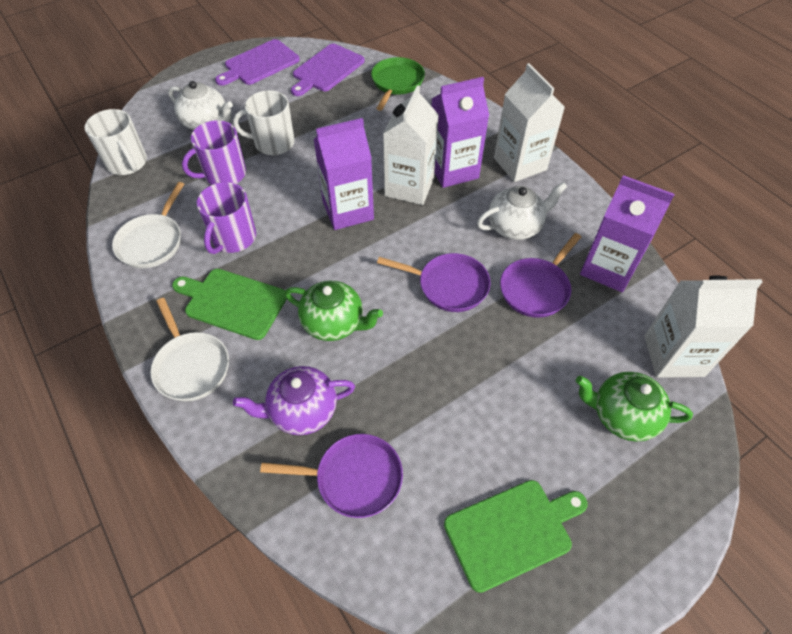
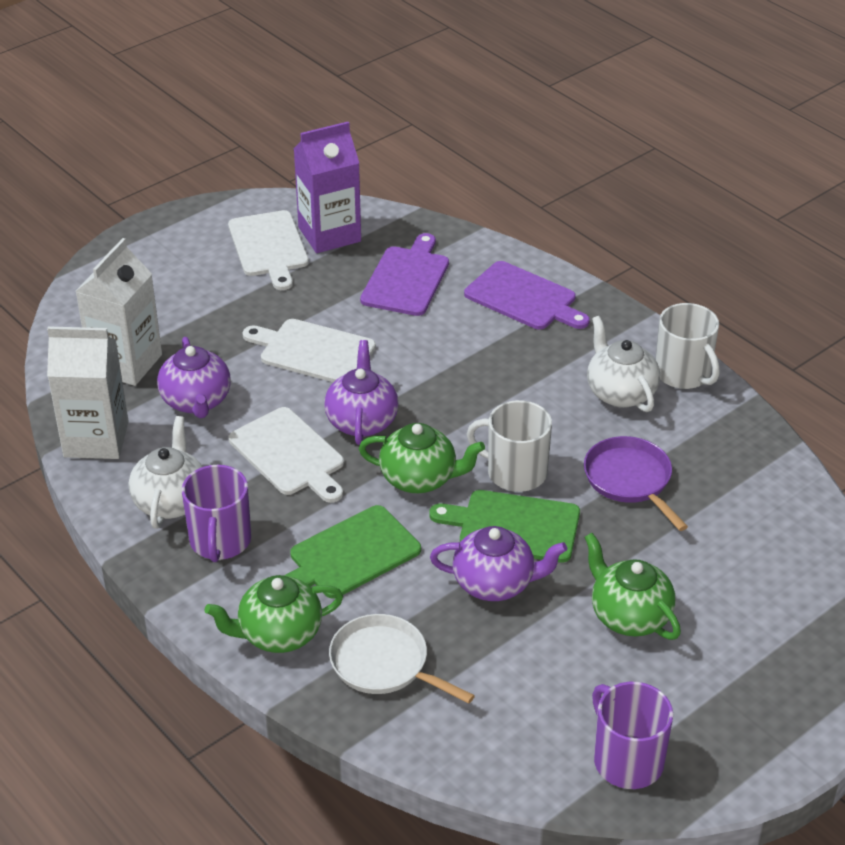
green pan: 1 -> 0
green teapot: 2 -> 3
purple carton: 3 -> 1
purple pan: 3 -> 1
purple teapot: 1 -> 3
white carton: 3 -> 2
white cutting board: 0 -> 3
white pan: 2 -> 1

